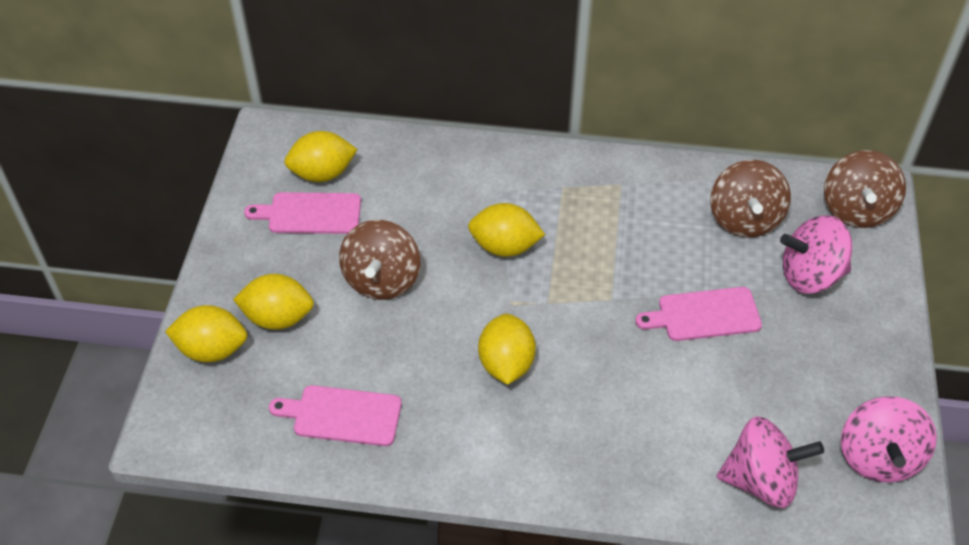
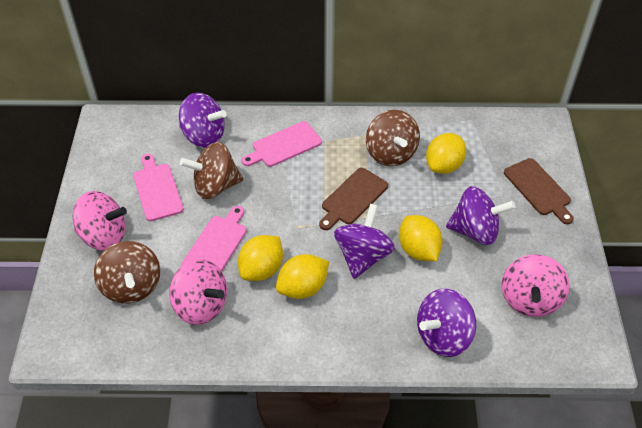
brown cutting board: 0 -> 2
purple spinning top: 0 -> 4
yellow lemon: 5 -> 4

